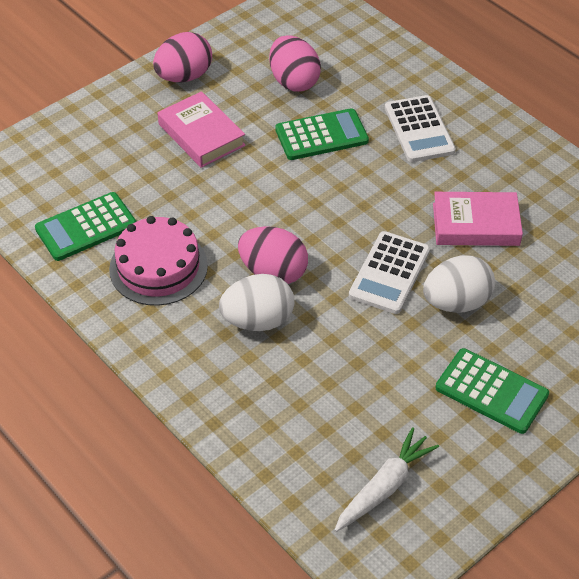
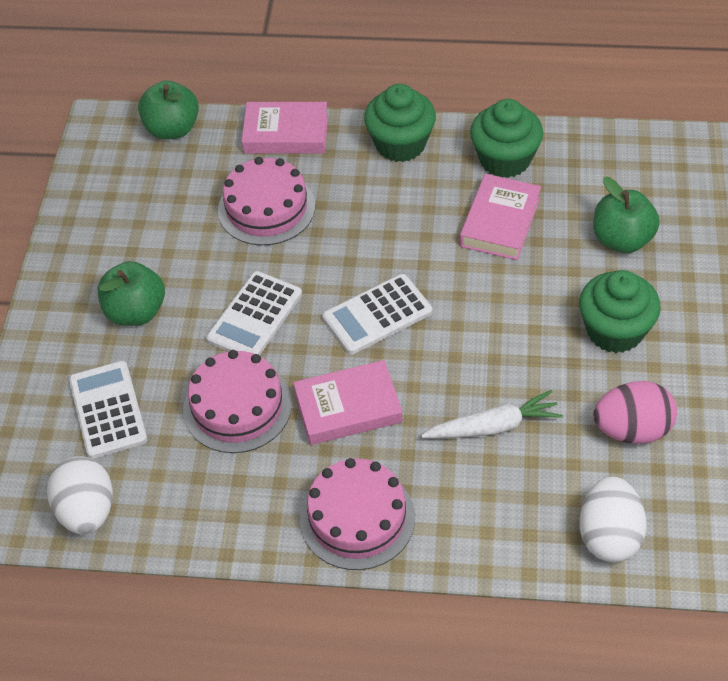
green apple: 0 -> 3
green calculator: 3 -> 0
green cupcake: 0 -> 3
pink book: 2 -> 3
pink cake: 1 -> 3
pink egg: 3 -> 1
white calculator: 2 -> 3

